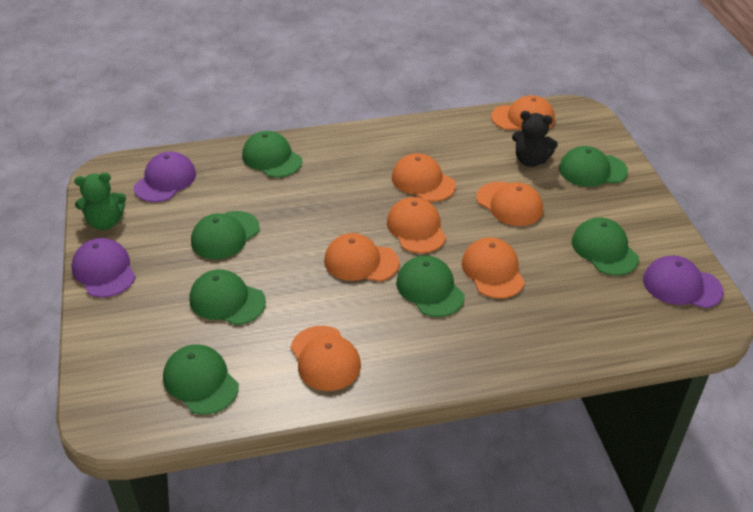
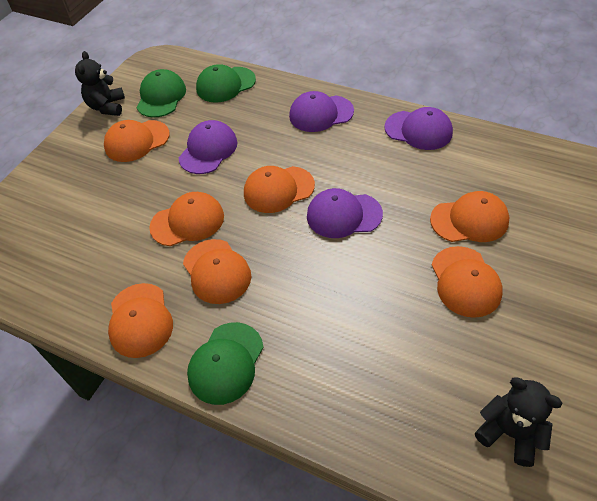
black teddy bear: 1 -> 2
green cap: 7 -> 3
green teddy bear: 1 -> 0
purple cap: 3 -> 4

